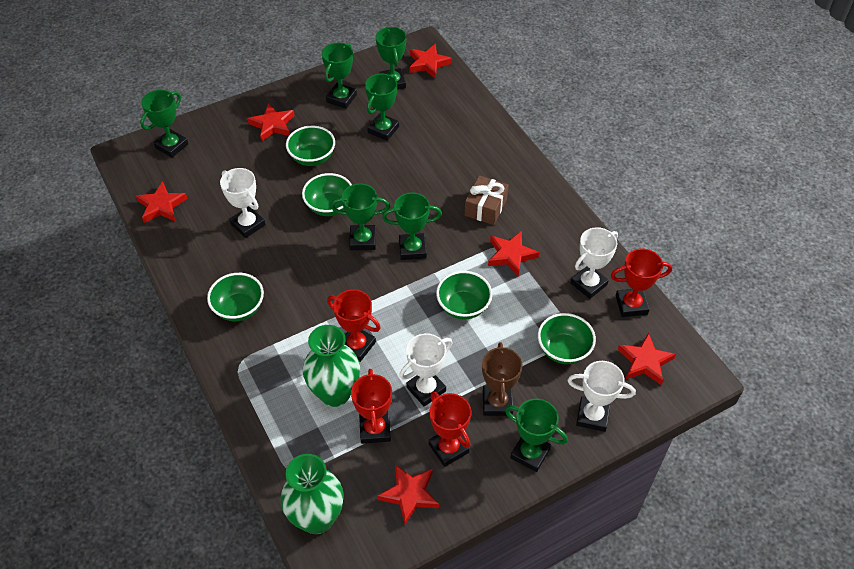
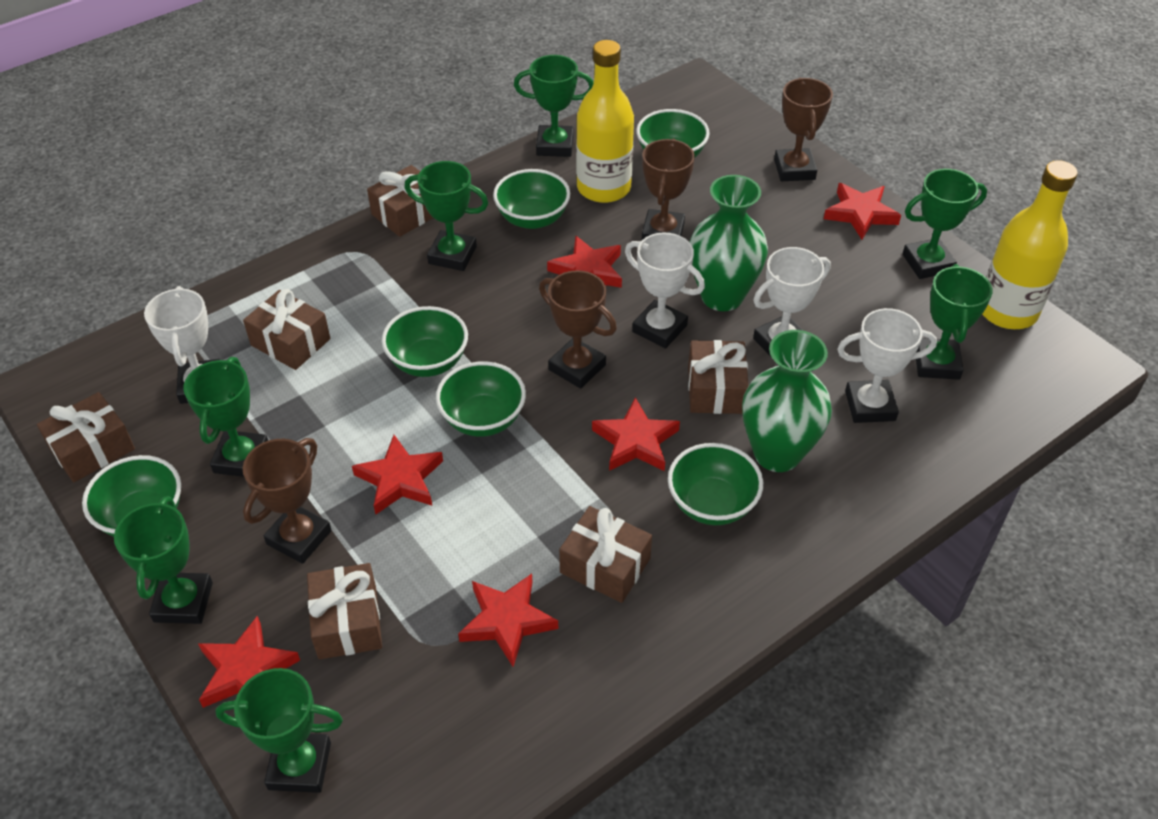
brown gift: 1 -> 6
brown trophy: 1 -> 4
green bowl: 5 -> 6
red trophy: 4 -> 0
yellow bottle: 0 -> 2

